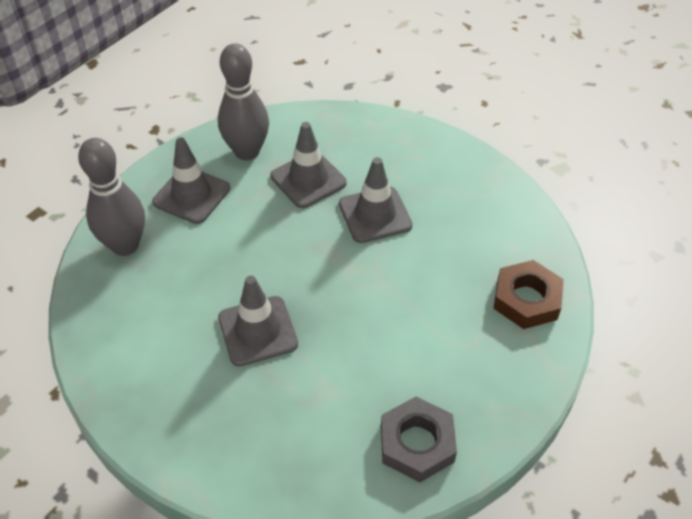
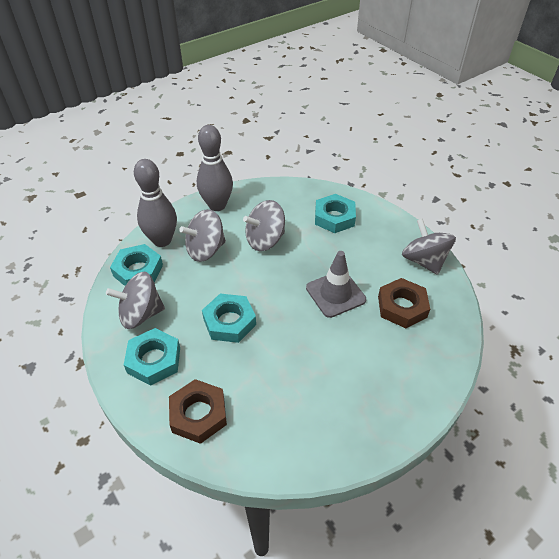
brown nut: 1 -> 2
grey nut: 1 -> 0
grey spinning top: 0 -> 4
grey traffic cone: 4 -> 1
turquoise nut: 0 -> 4

